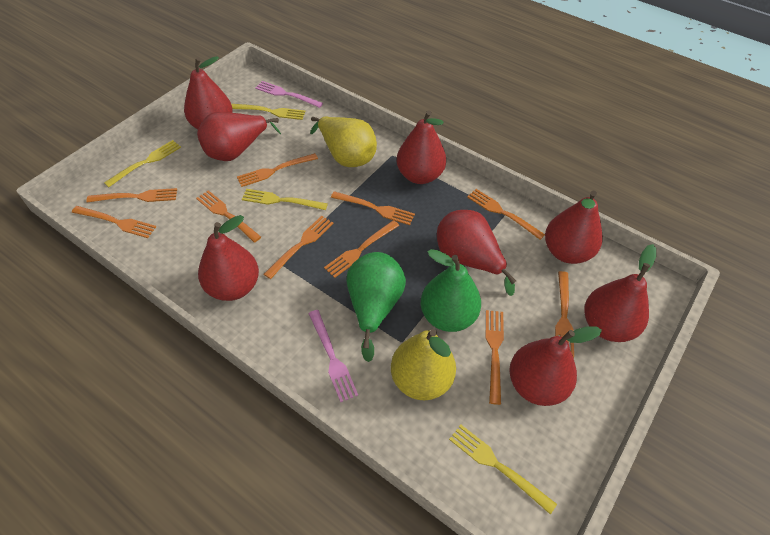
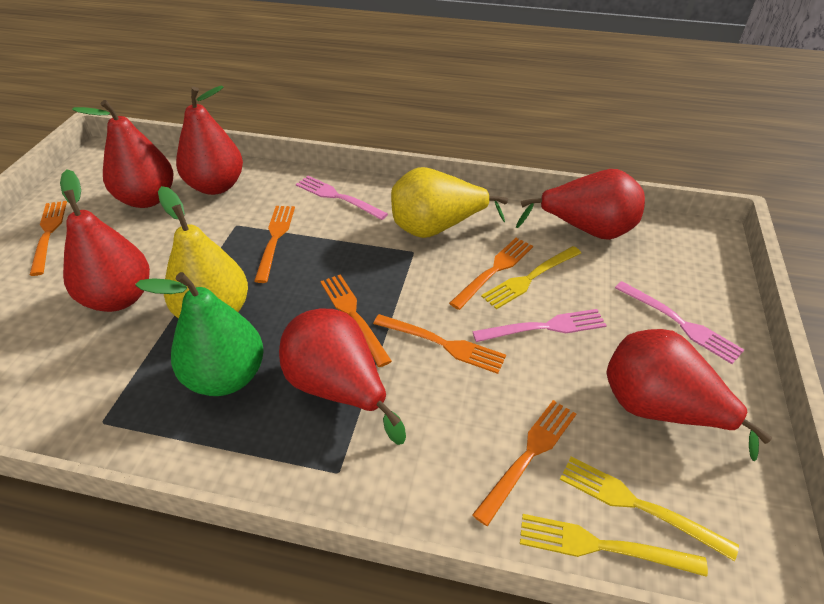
green pear: 2 -> 1
orange fork: 10 -> 6
pink fork: 2 -> 3
red pear: 8 -> 6
yellow fork: 4 -> 3

